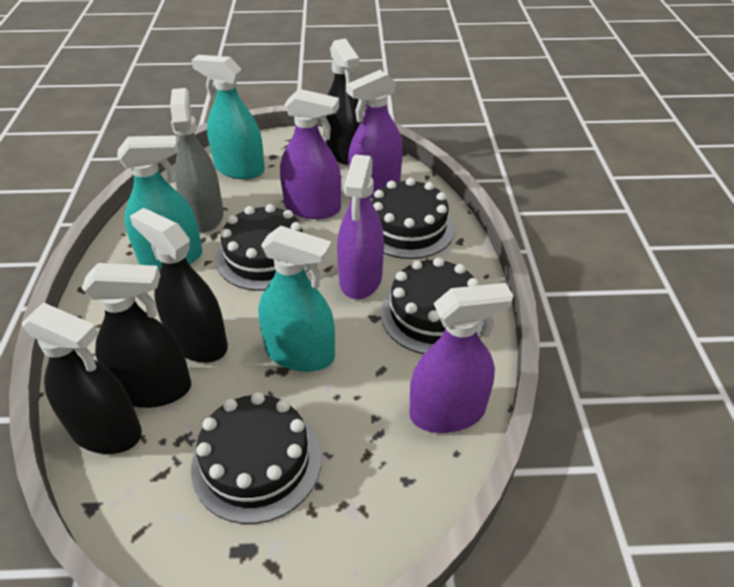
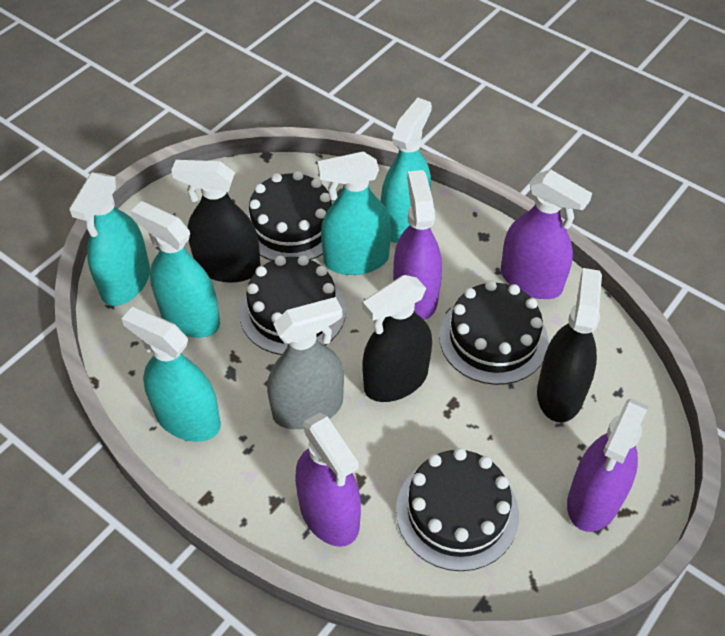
black spray bottle: 4 -> 3
turquoise spray bottle: 3 -> 5

